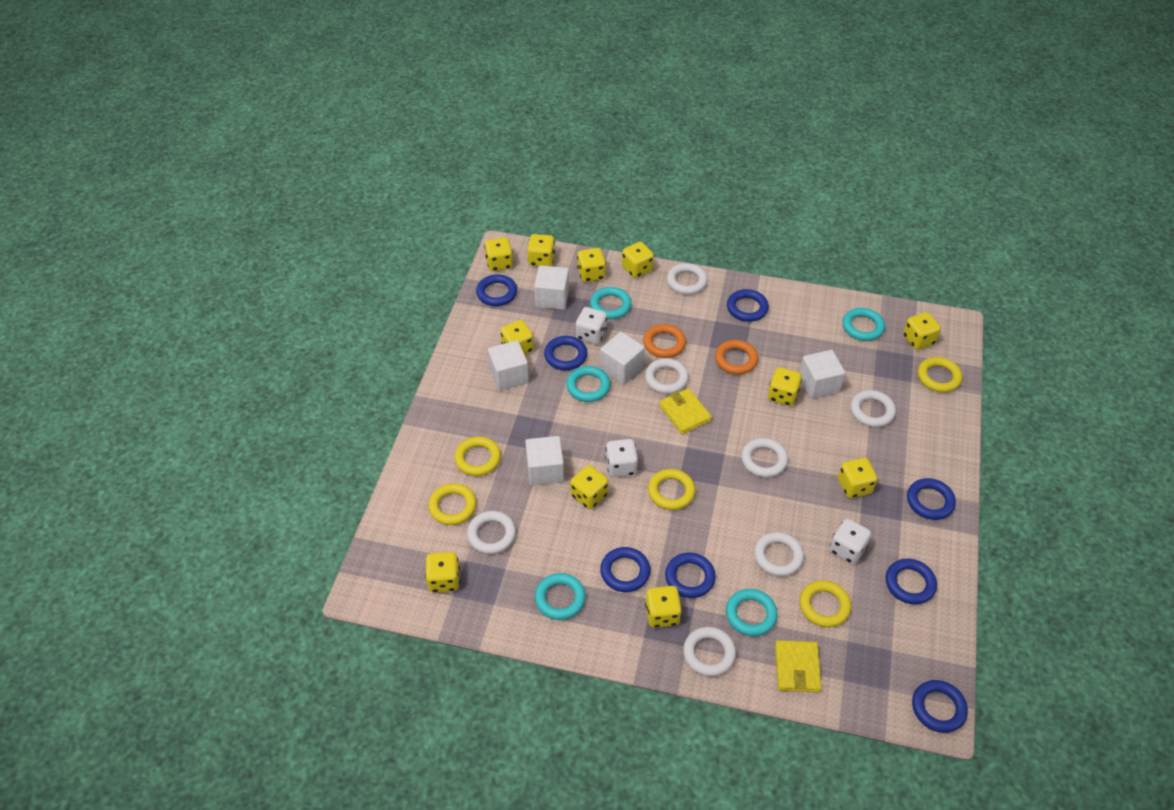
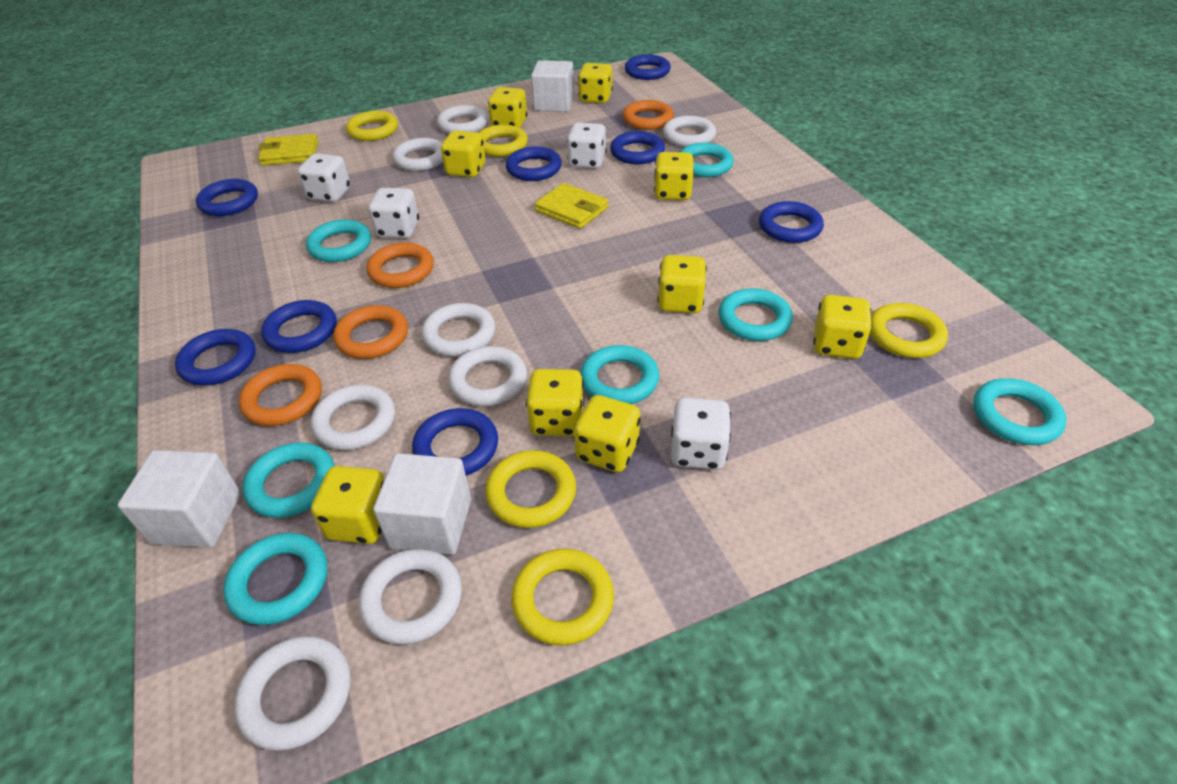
orange ring: 2 -> 4
turquoise ring: 5 -> 7
white cube: 5 -> 3
white dice: 3 -> 4
white ring: 7 -> 8
yellow dice: 11 -> 9

